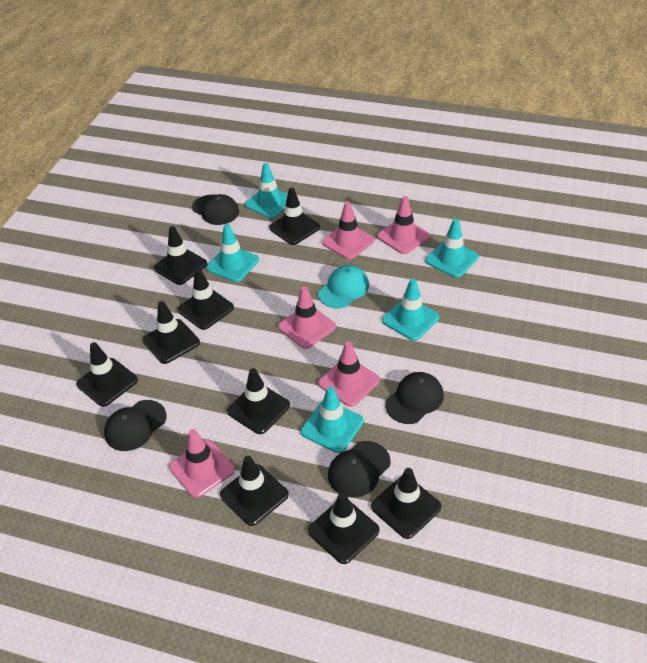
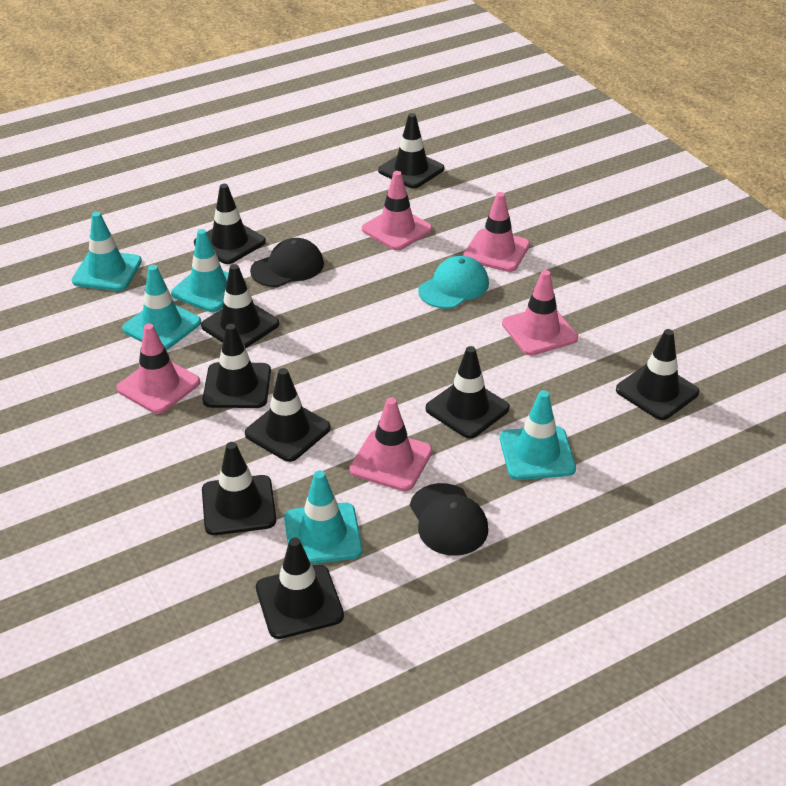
black cap: 4 -> 2

